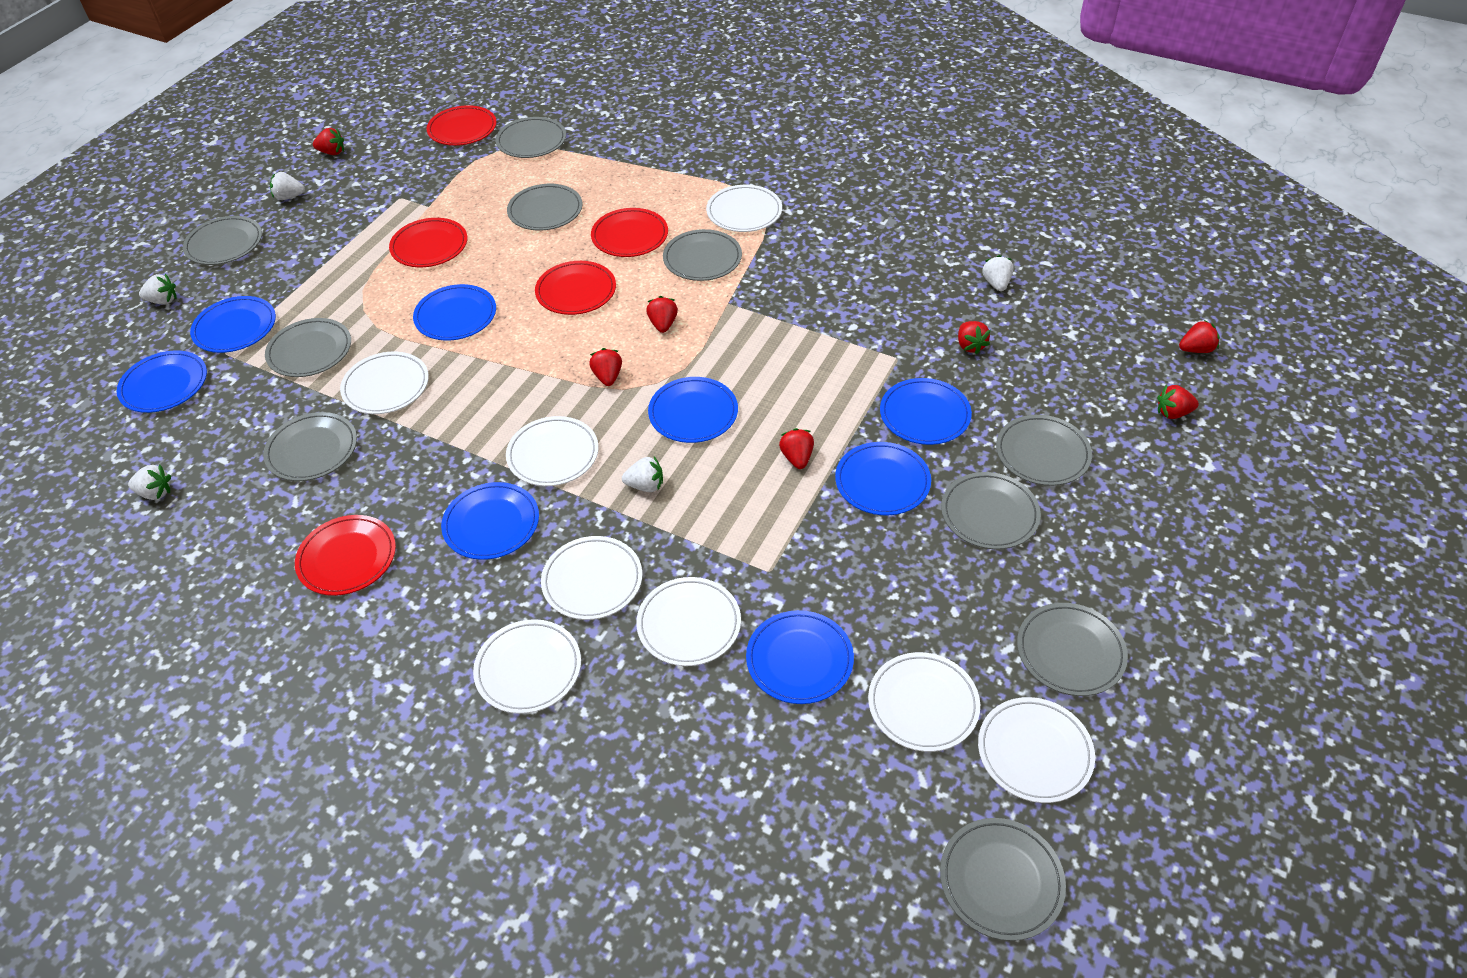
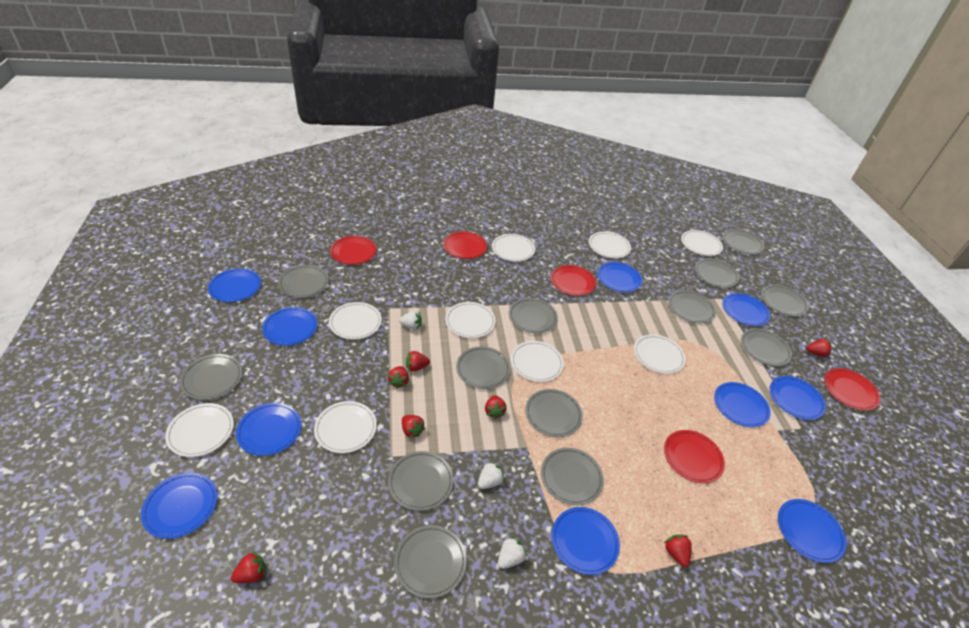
blue plate: 8 -> 10
grey plate: 10 -> 13
white plate: 8 -> 9
white strawberry: 5 -> 3

